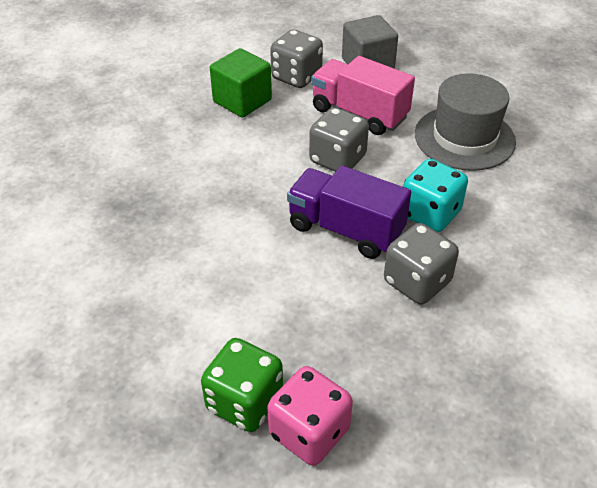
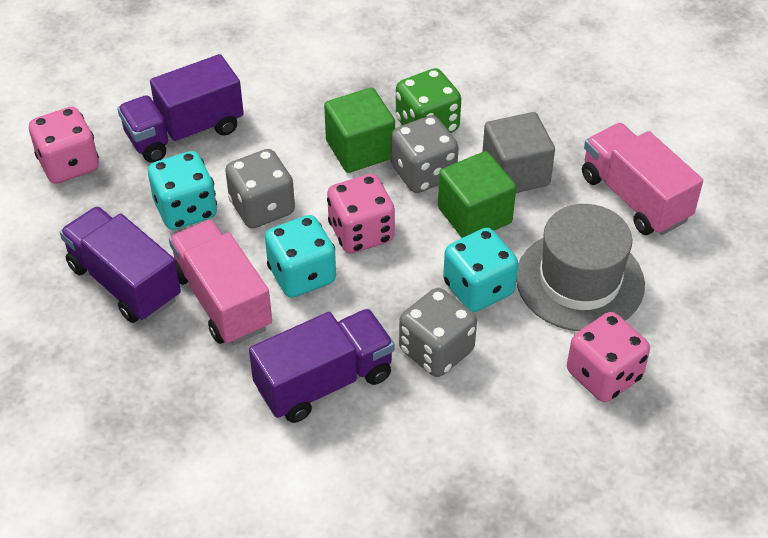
green cube: 1 -> 2
pink dice: 1 -> 3
pink truck: 1 -> 2
purple truck: 1 -> 3
turquoise dice: 1 -> 3

